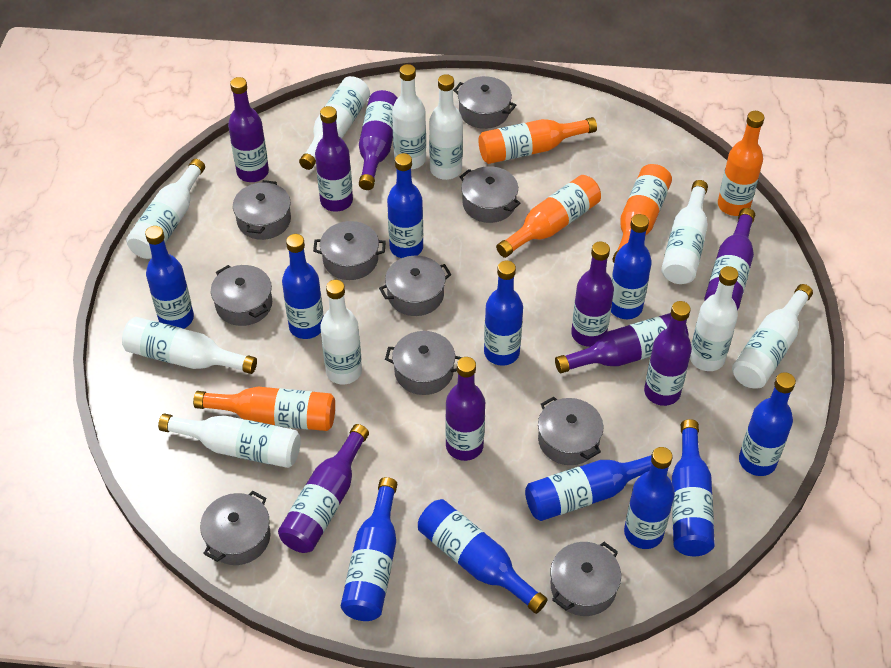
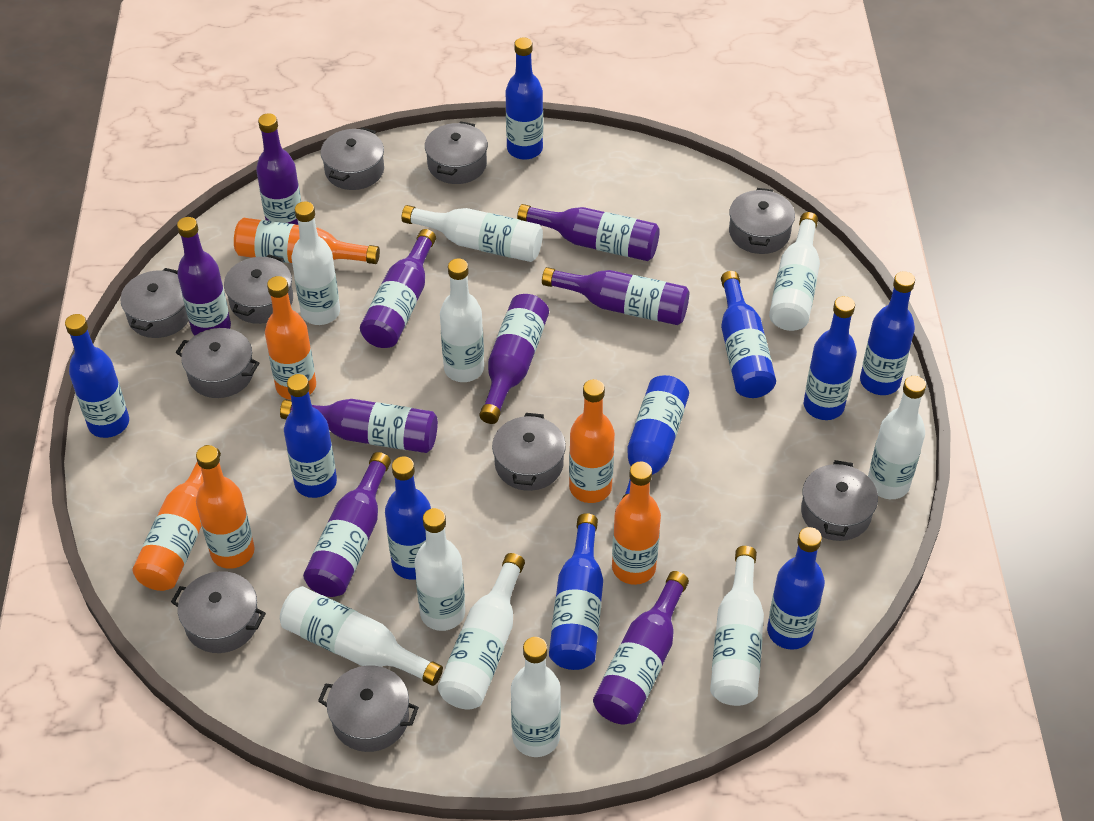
blue bottle: 11 -> 10
orange bottle: 5 -> 6

